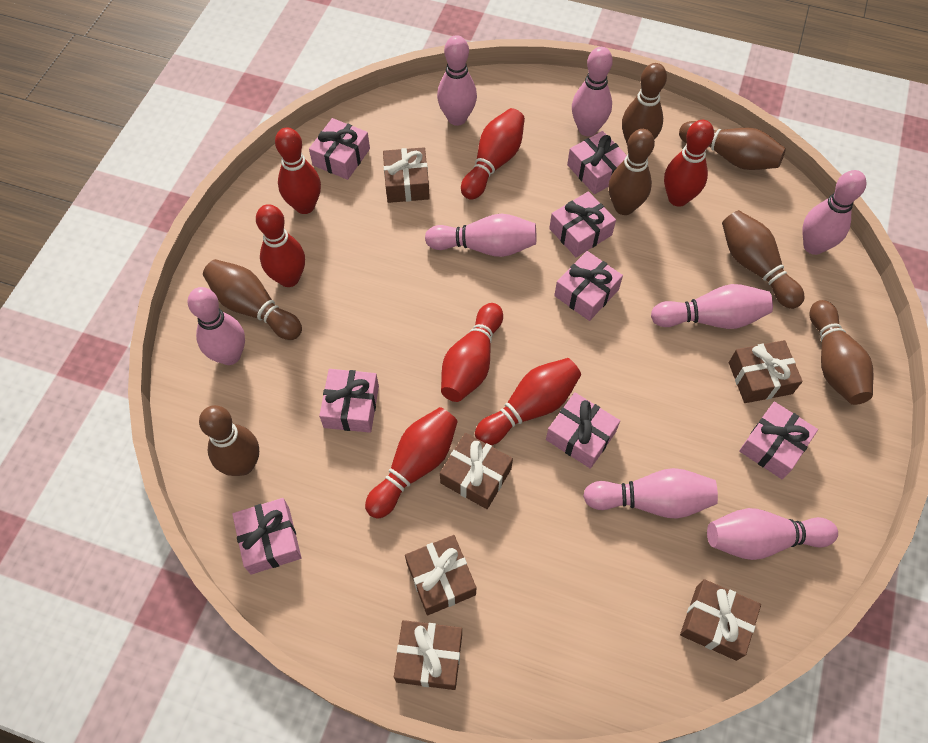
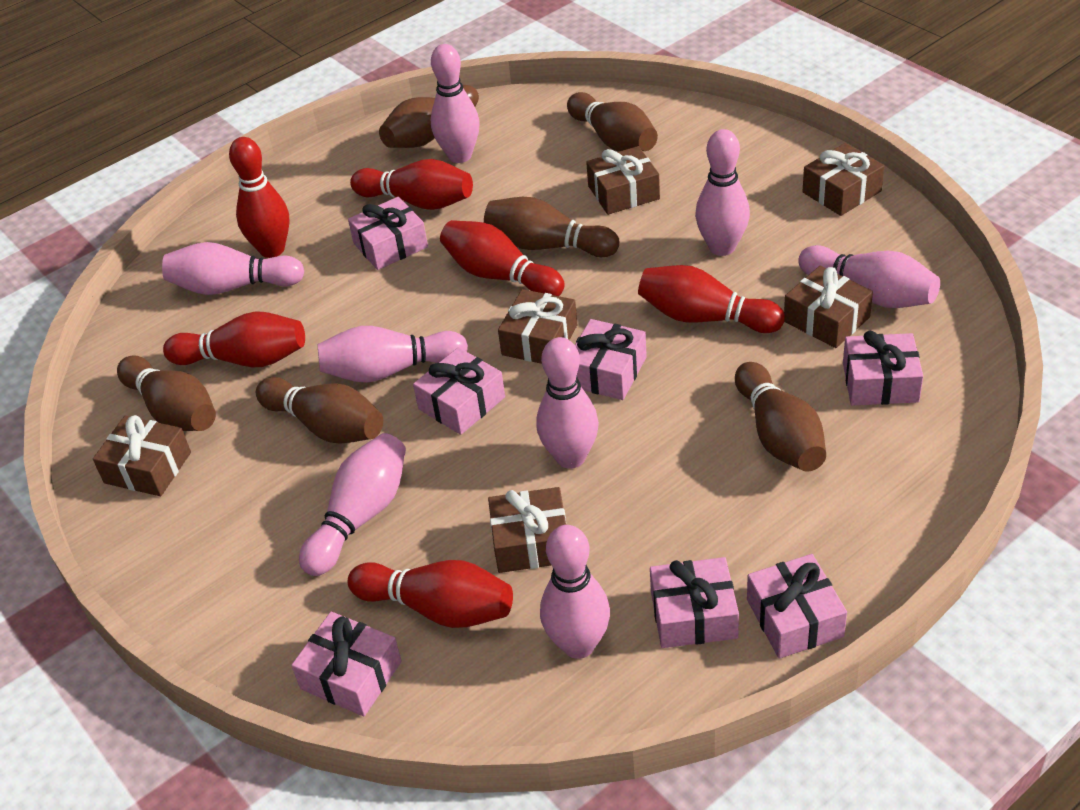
brown bowling pin: 7 -> 6
pink gift: 8 -> 7
red bowling pin: 7 -> 6

